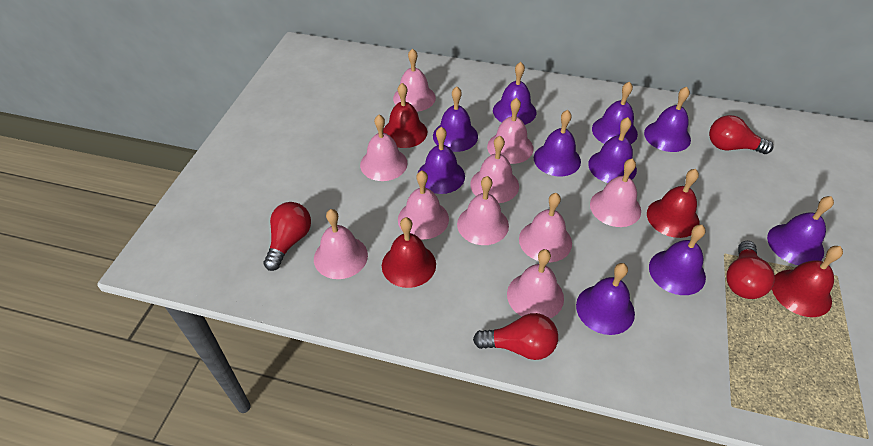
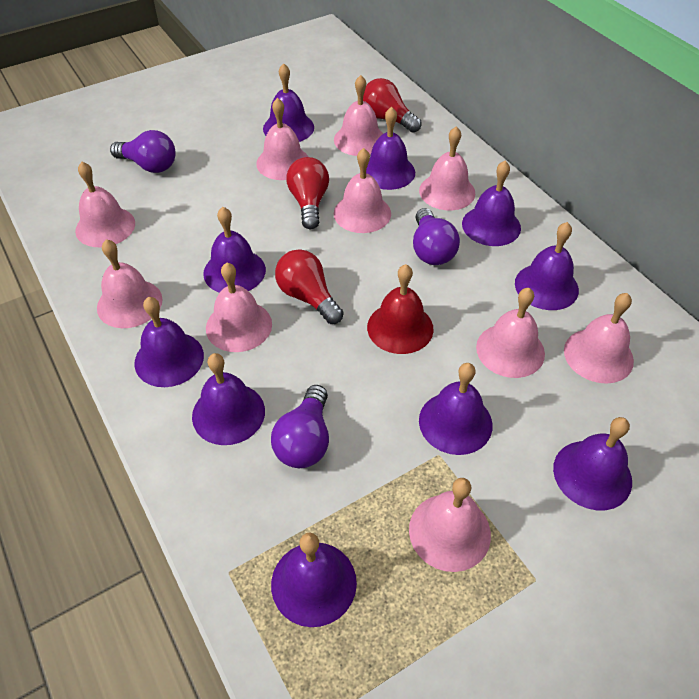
purple light bulb: 0 -> 3
red bell: 4 -> 1
red light bulb: 4 -> 3

